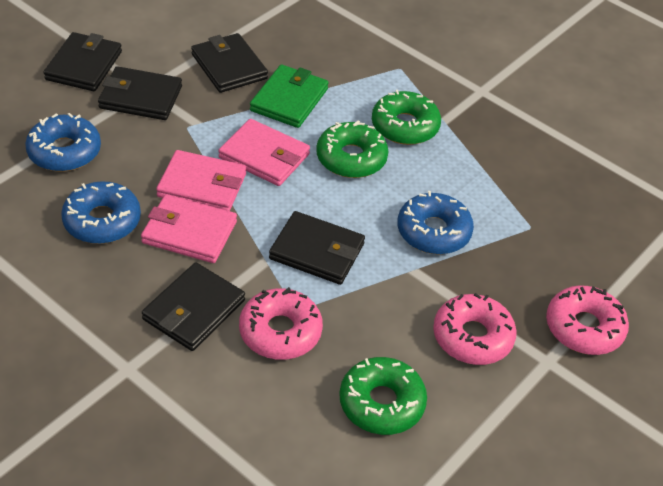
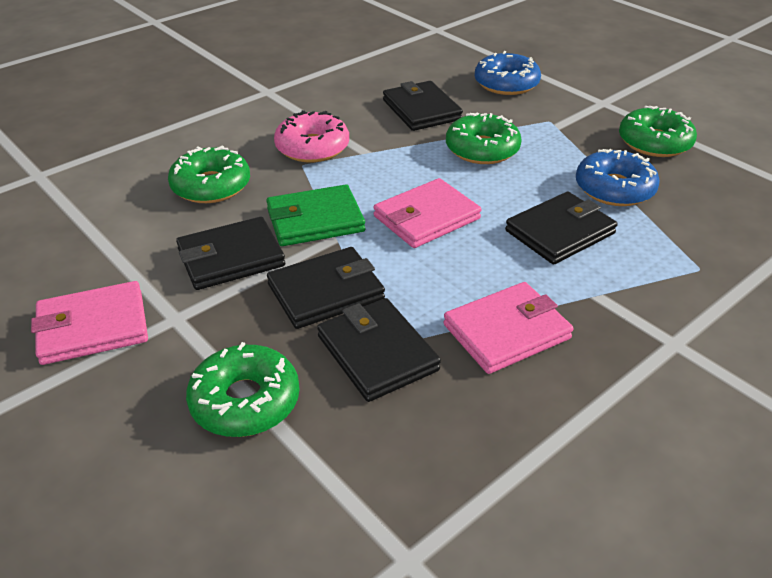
blue donut: 3 -> 2
green donut: 3 -> 4
pink donut: 3 -> 1

